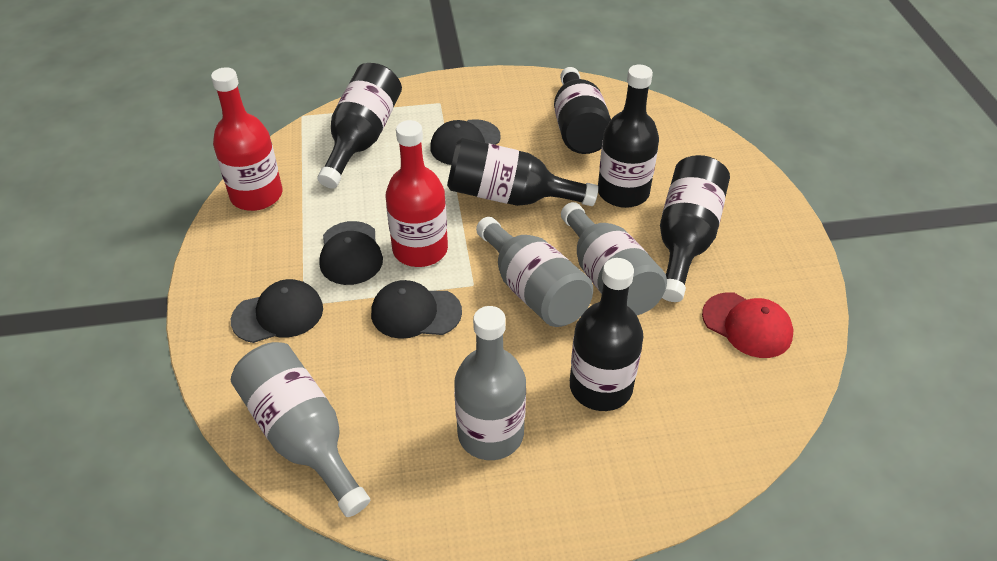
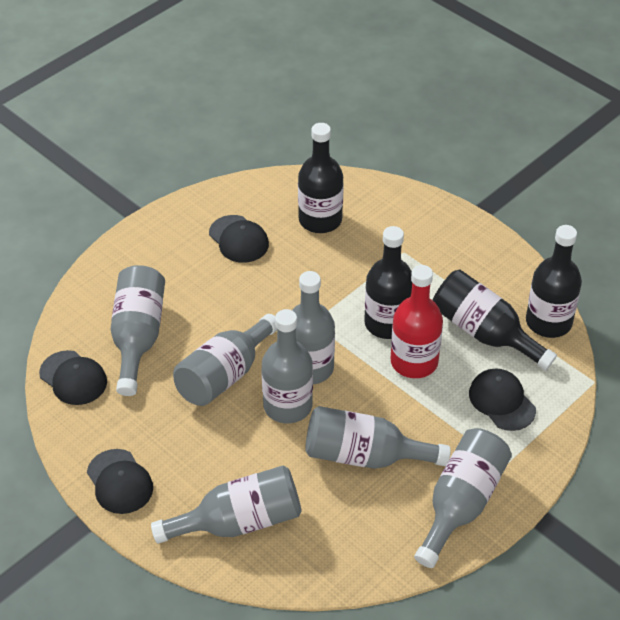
black bottle: 6 -> 4
grey bottle: 4 -> 7
red bottle: 2 -> 1
red cap: 1 -> 0

